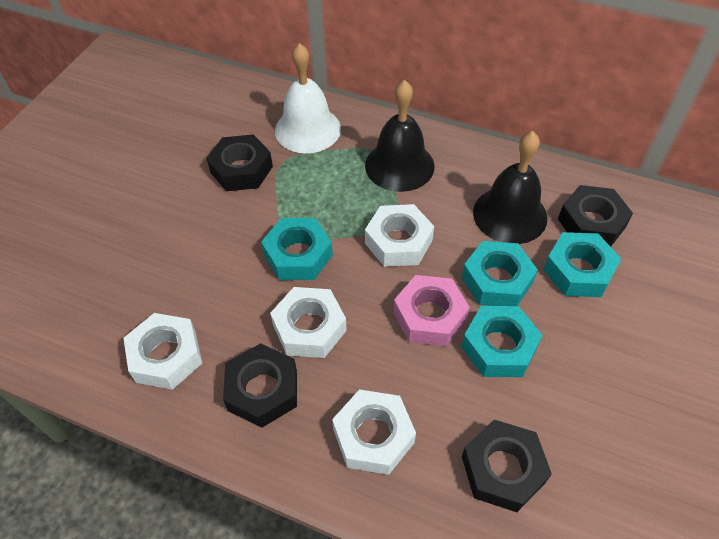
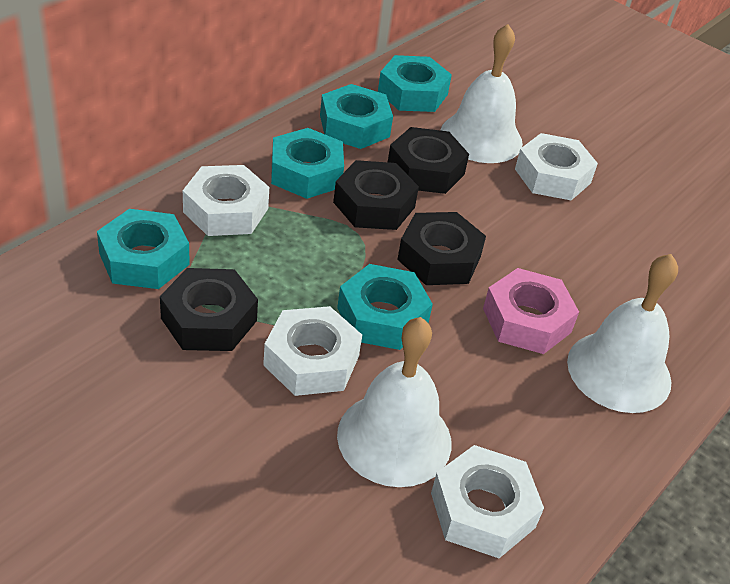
black bell: 2 -> 0
turquoise nut: 4 -> 5
white bell: 1 -> 3

